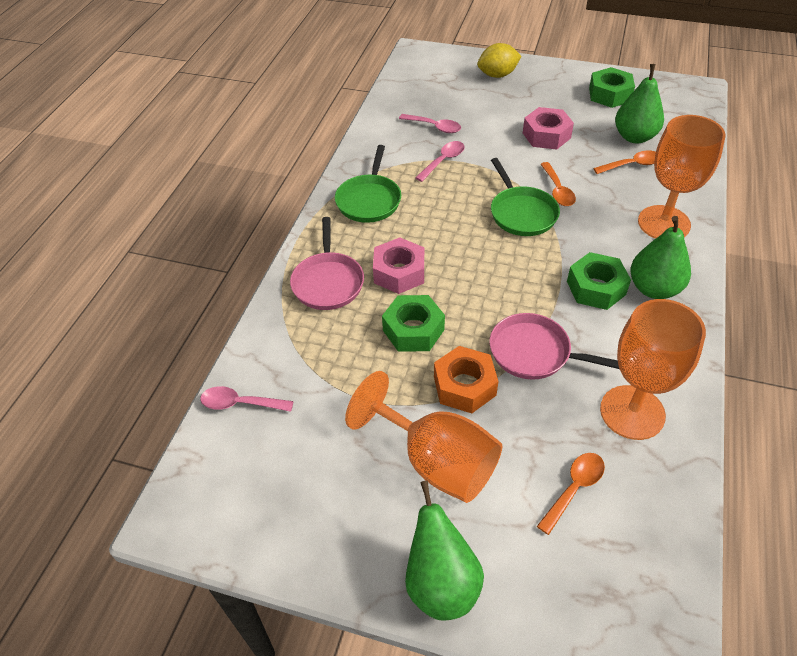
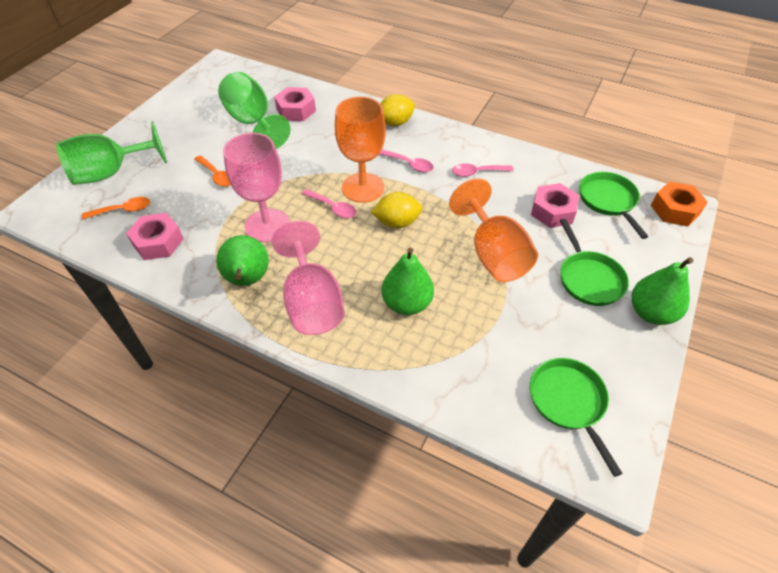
green goblet: 0 -> 2
green nut: 3 -> 0
green pan: 2 -> 3
orange goblet: 3 -> 2
orange spoon: 3 -> 2
pink goblet: 0 -> 2
pink nut: 2 -> 3
pink pan: 2 -> 0
yellow lemon: 1 -> 2

